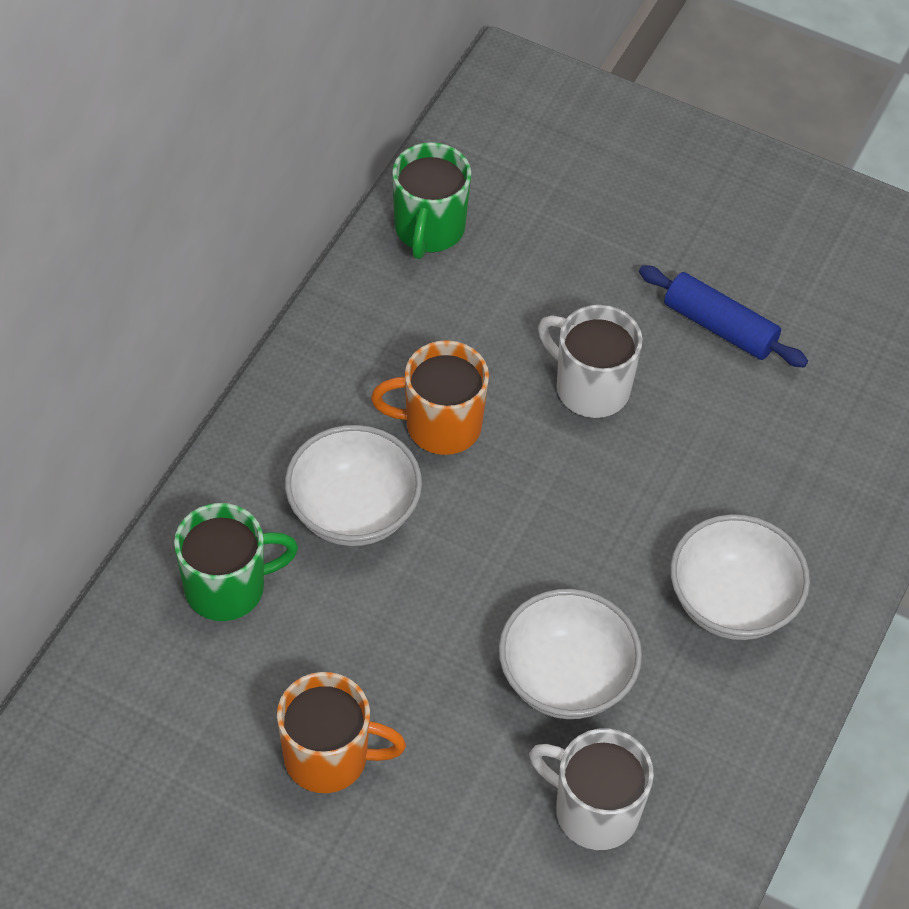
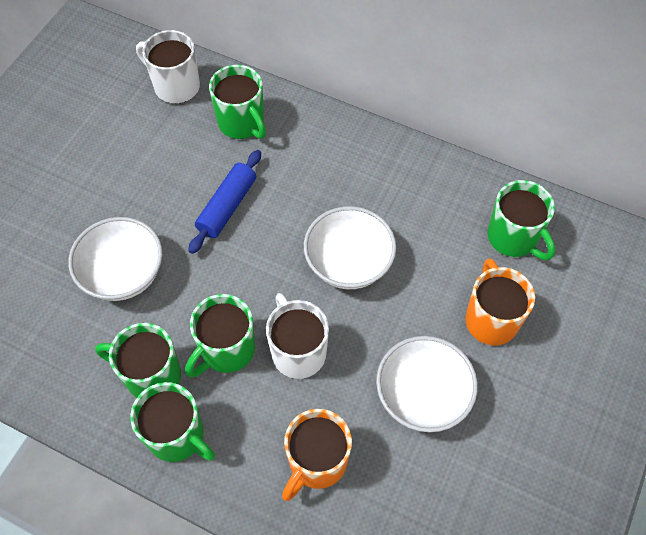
green mug: 2 -> 5

